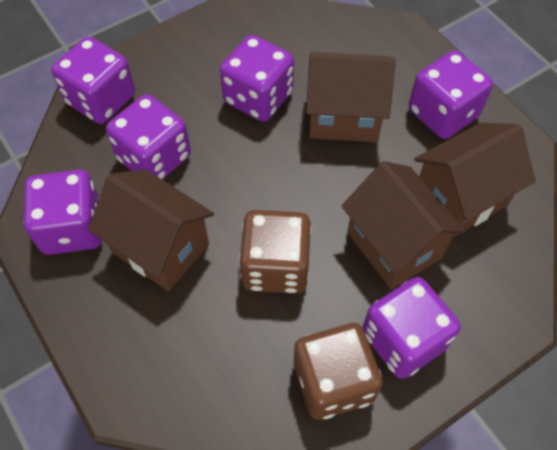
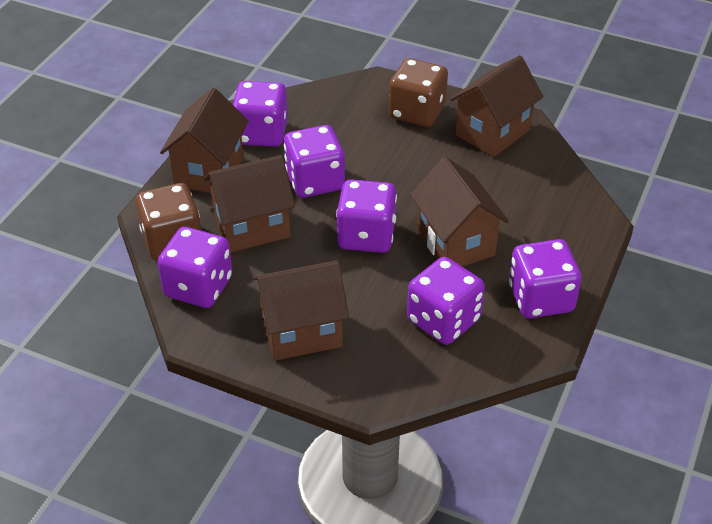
brown house: 4 -> 5

